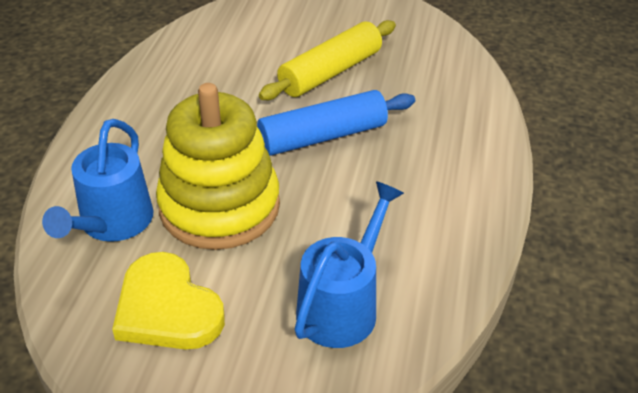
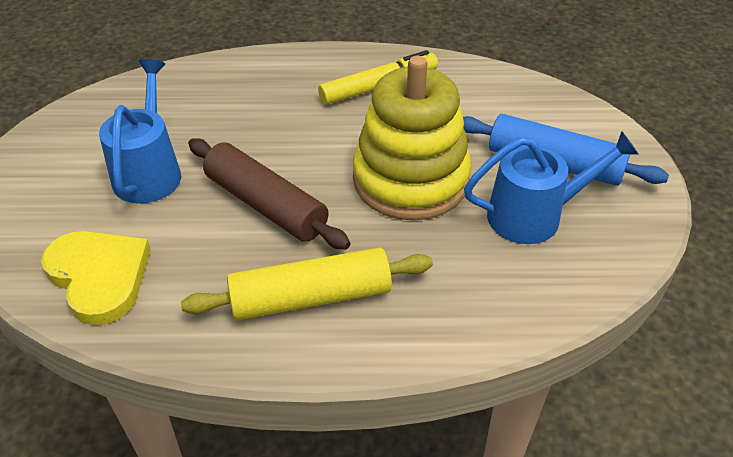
brown rolling pin: 0 -> 1
yellow marker: 0 -> 1

